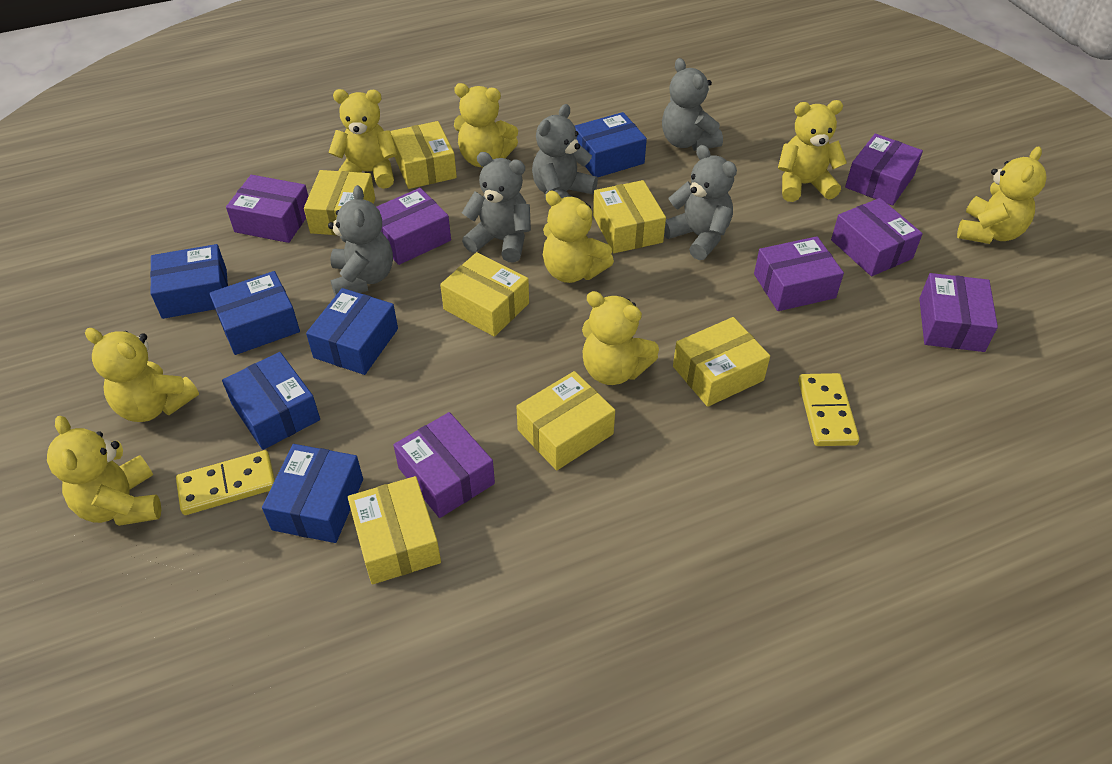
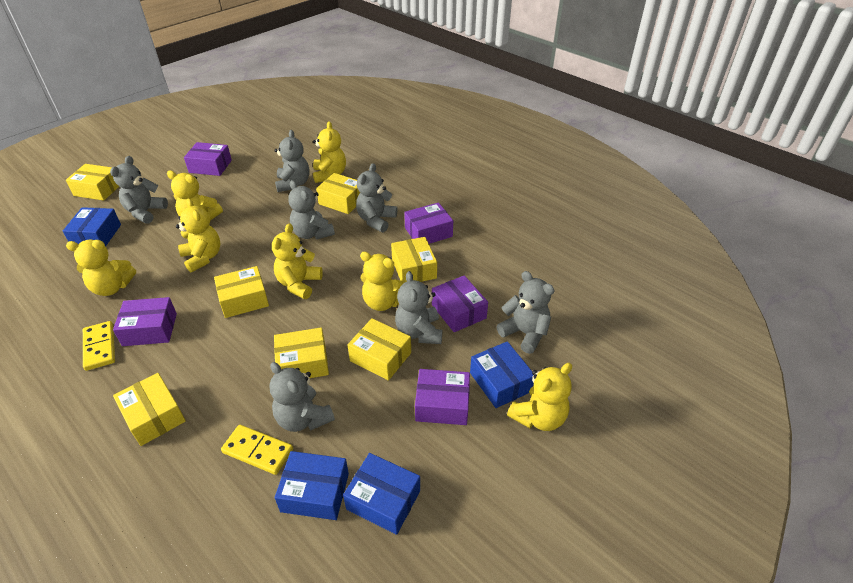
blue box: 6 -> 4
grey teddy bear: 5 -> 7
purple box: 7 -> 5
yellow teddy bear: 8 -> 7

